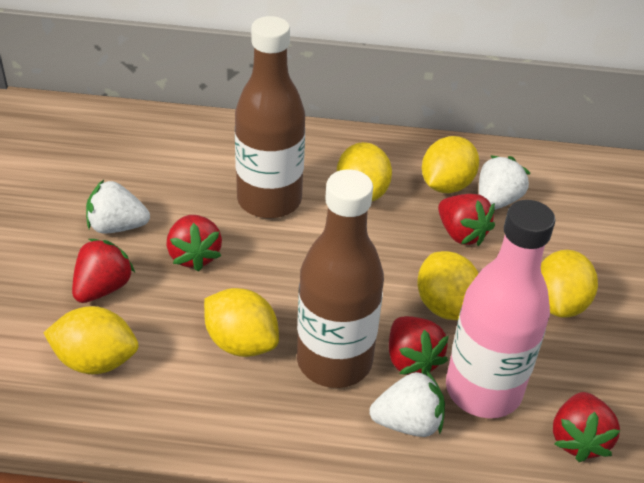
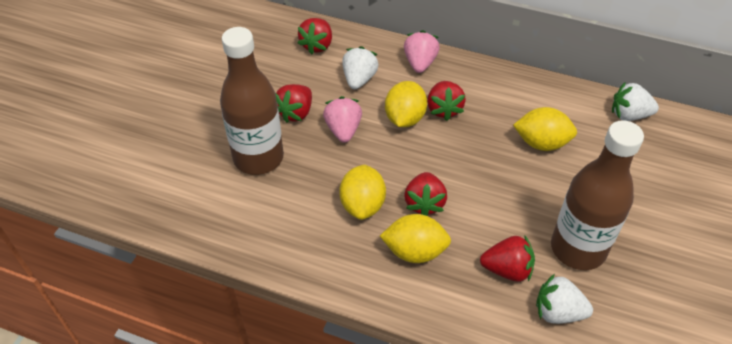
pink bottle: 1 -> 0
pink strawberry: 0 -> 2
yellow lemon: 6 -> 4

